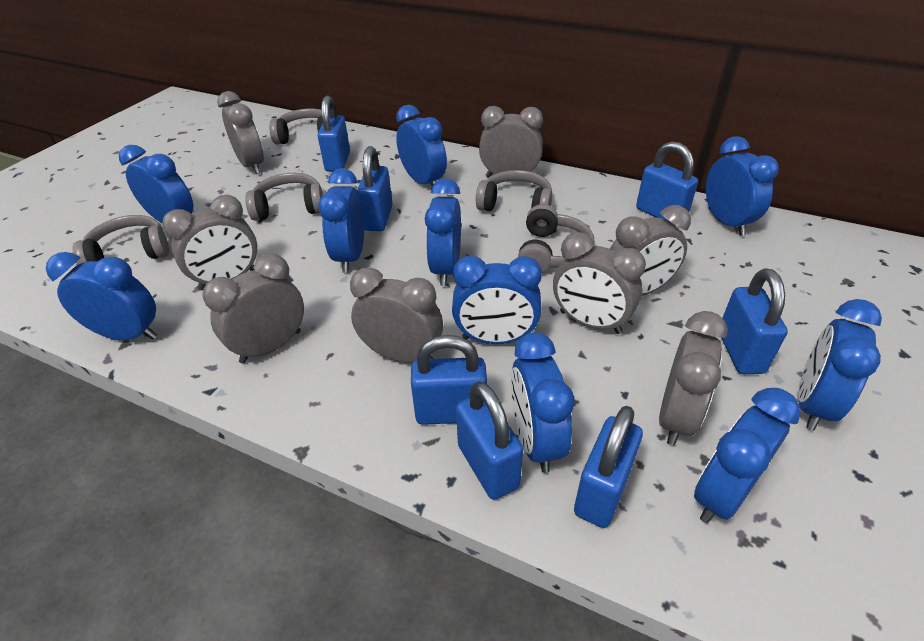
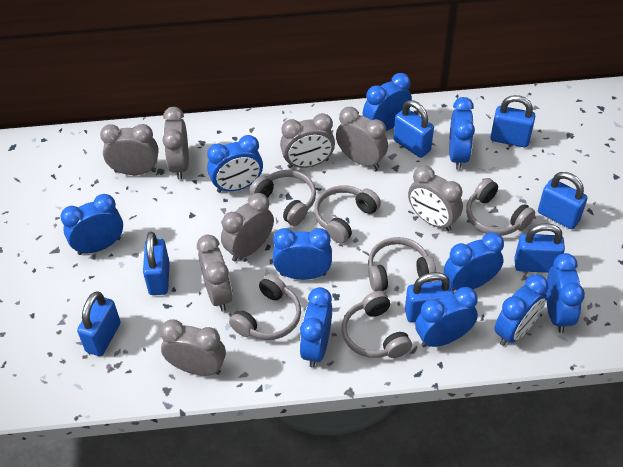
grey headphones: 5 -> 6

